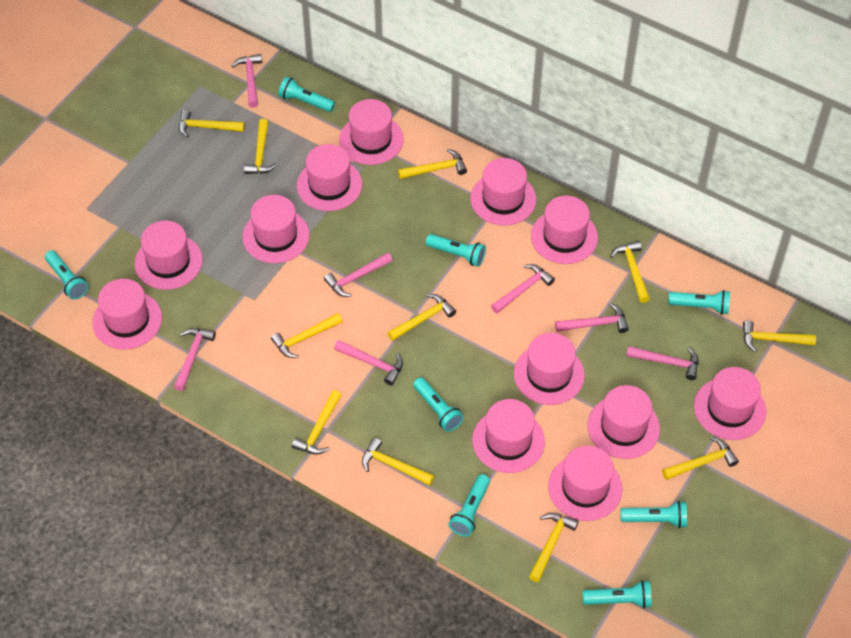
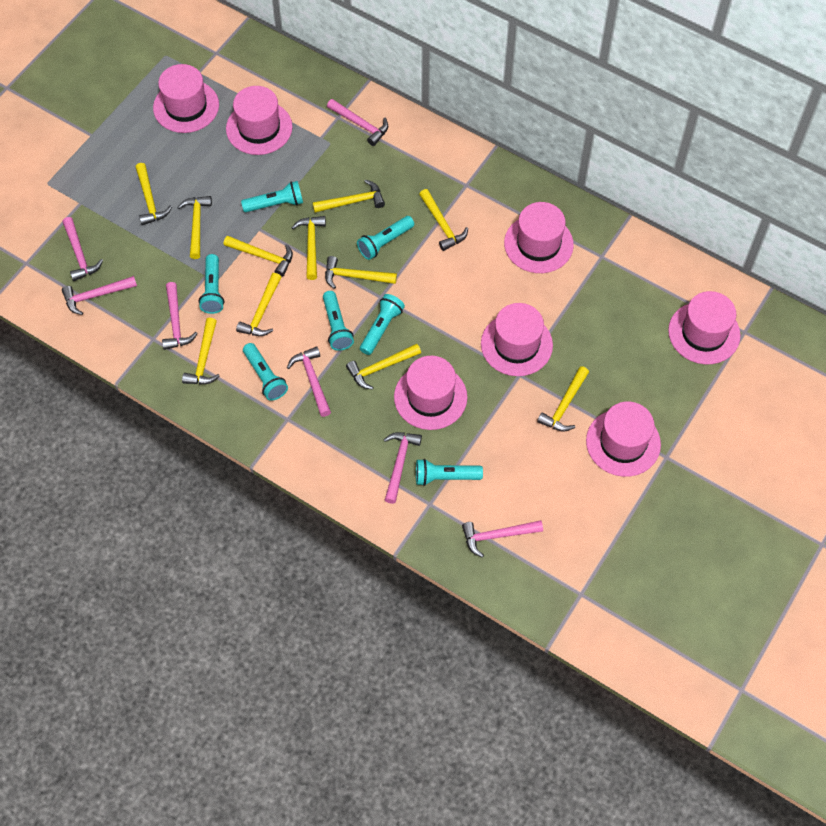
pink hat: 12 -> 7
turquoise flashlight: 8 -> 7

